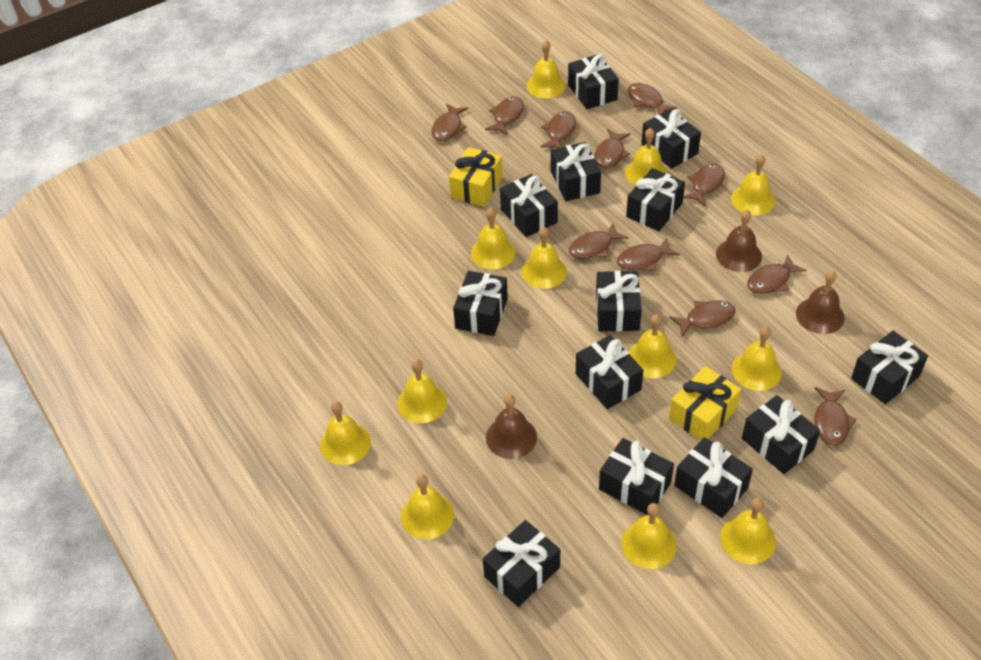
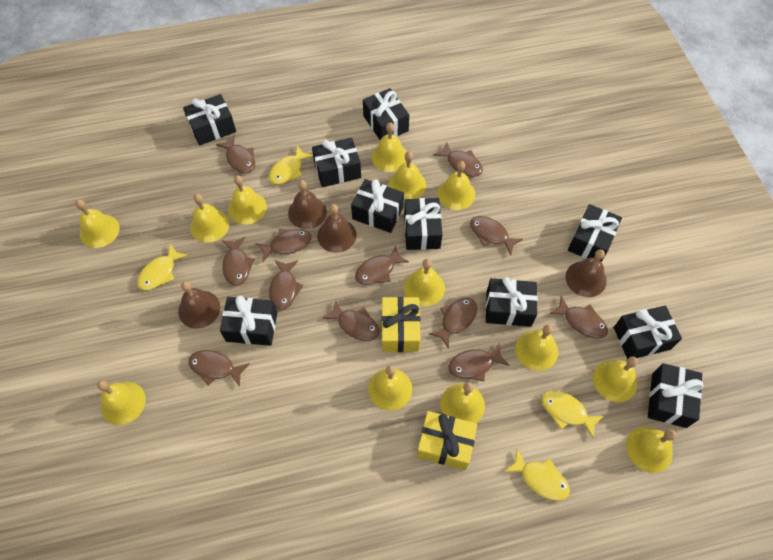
black gift: 13 -> 10
brown bell: 3 -> 4
brown fish: 11 -> 12
yellow bell: 12 -> 13
yellow fish: 0 -> 4

